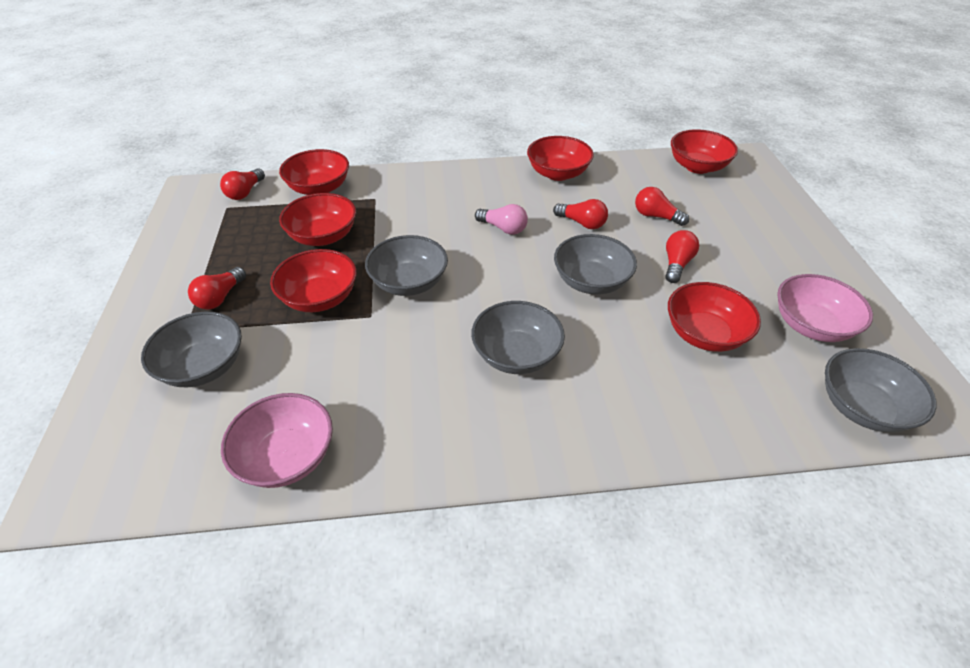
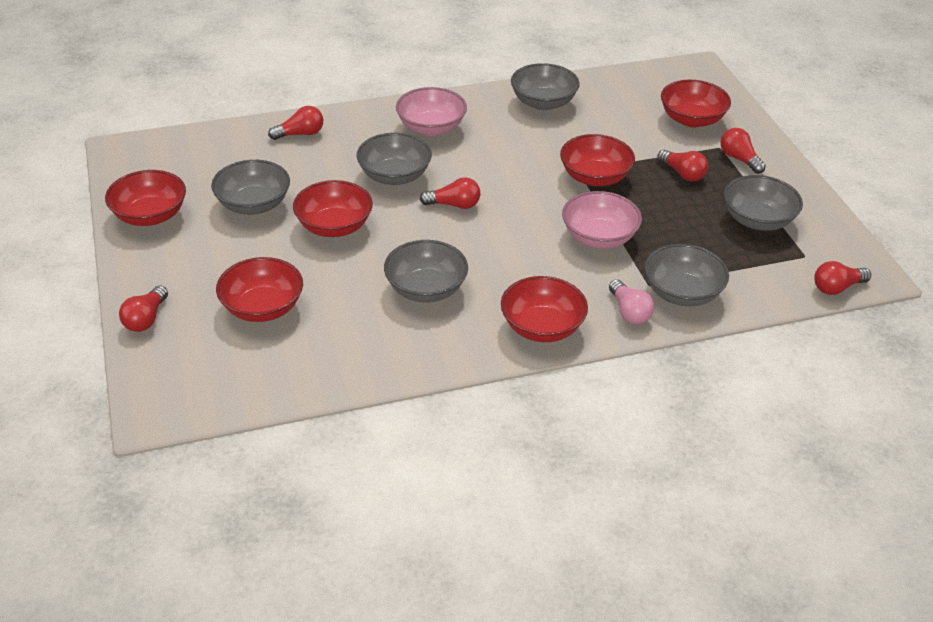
grey bowl: 5 -> 6
red light bulb: 5 -> 6

